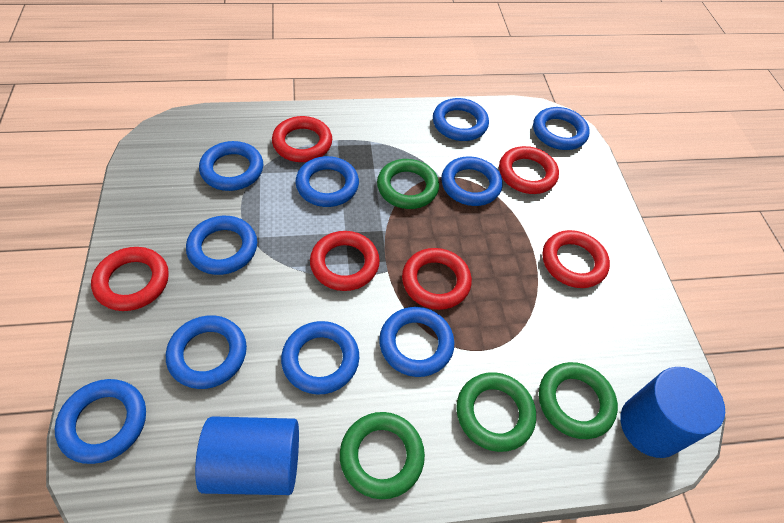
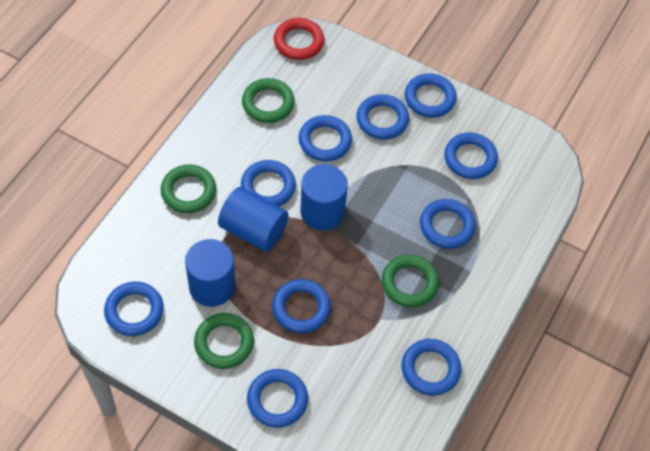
blue cylinder: 2 -> 3
red ring: 6 -> 1

